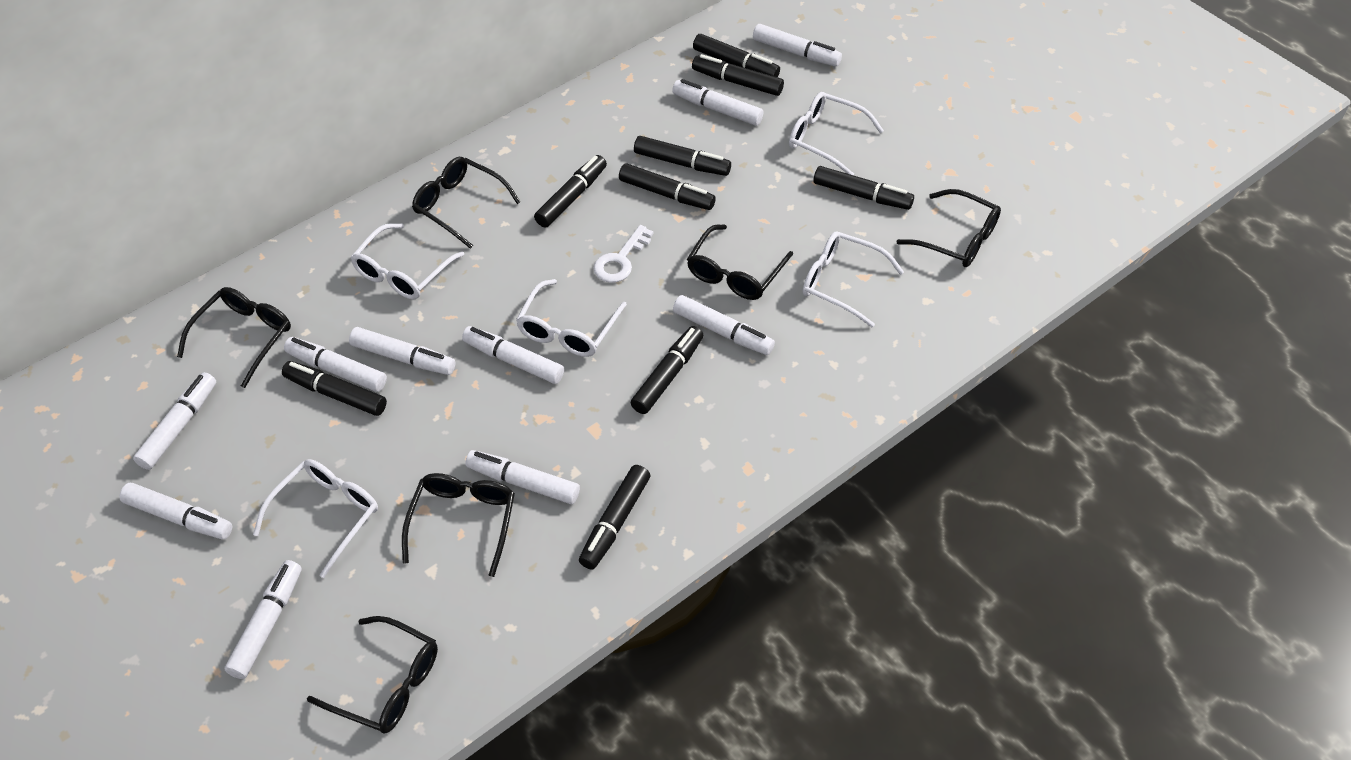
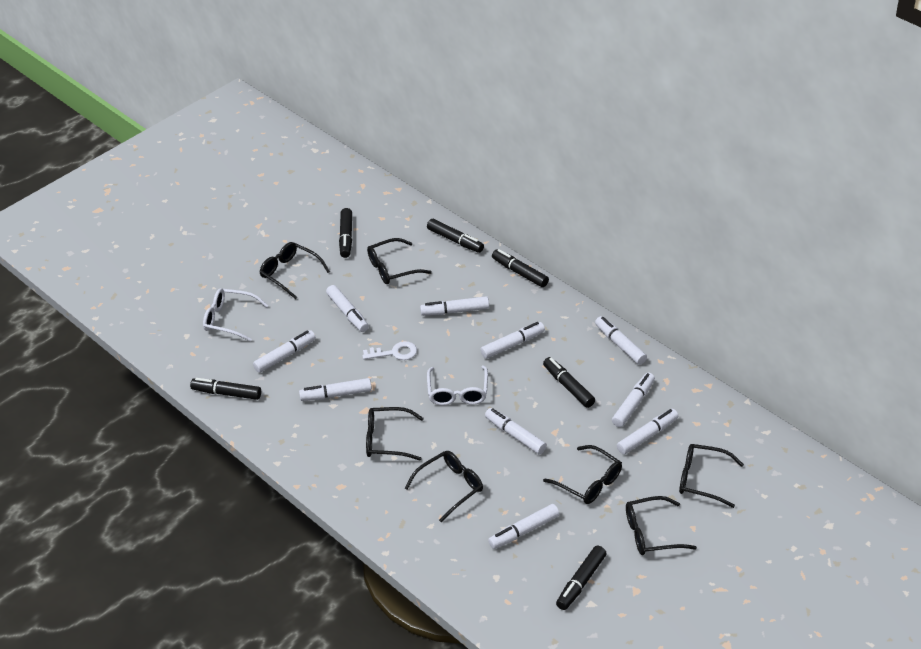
black glasses: 6 -> 7
black marker: 9 -> 6
white glasses: 5 -> 2

